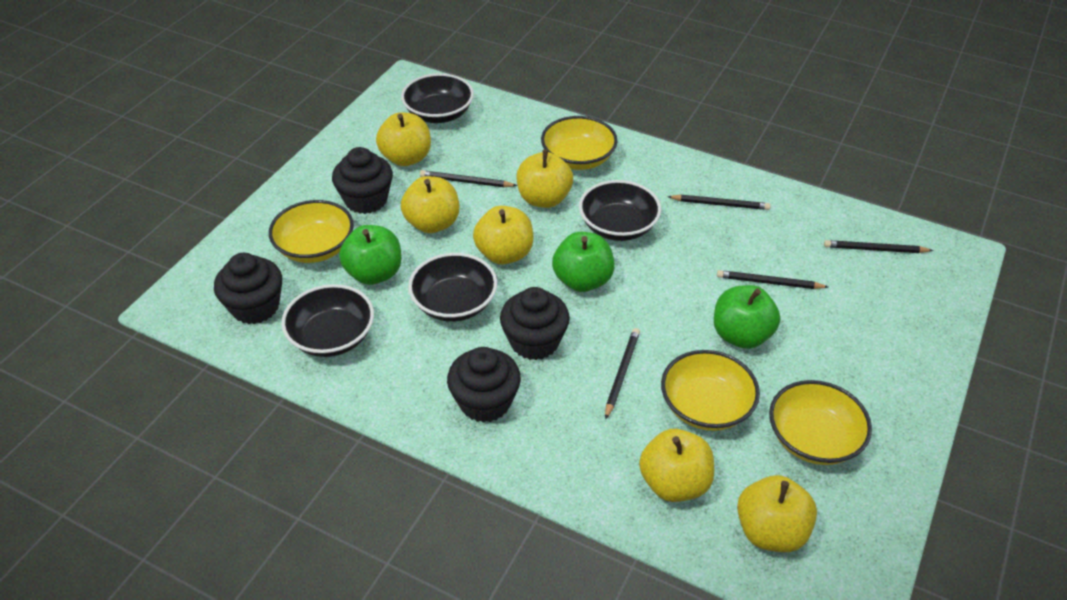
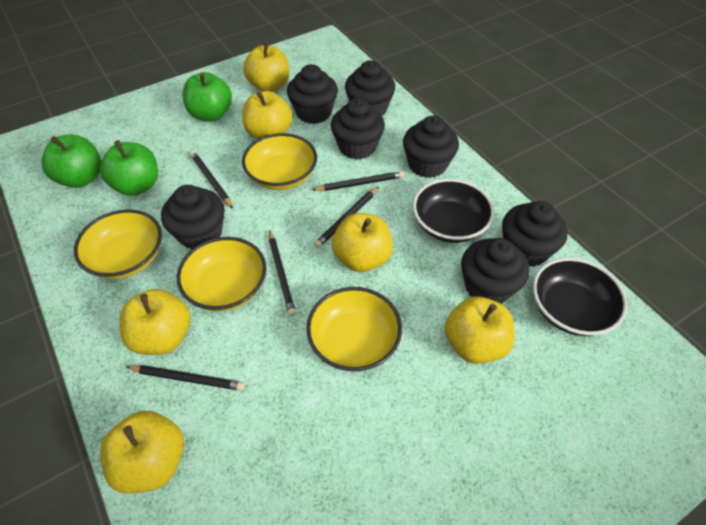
black bowl: 4 -> 2
black cupcake: 4 -> 7

